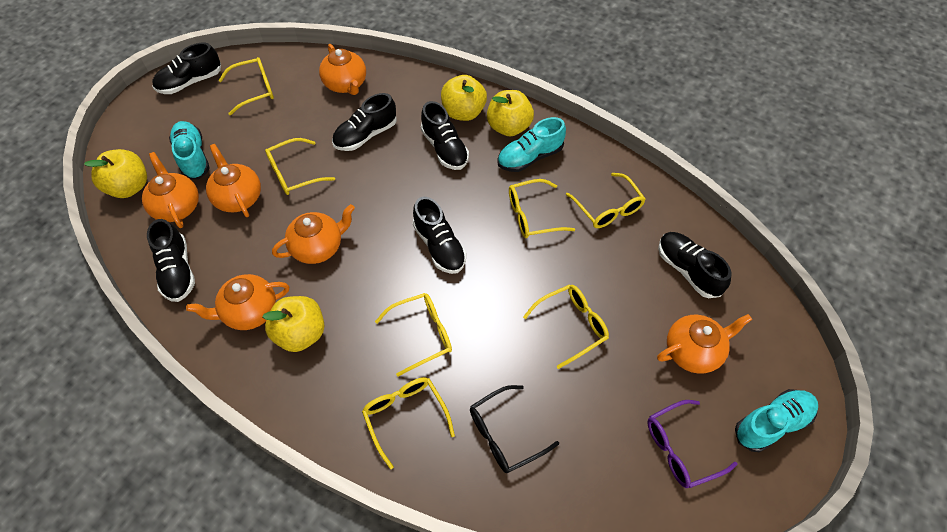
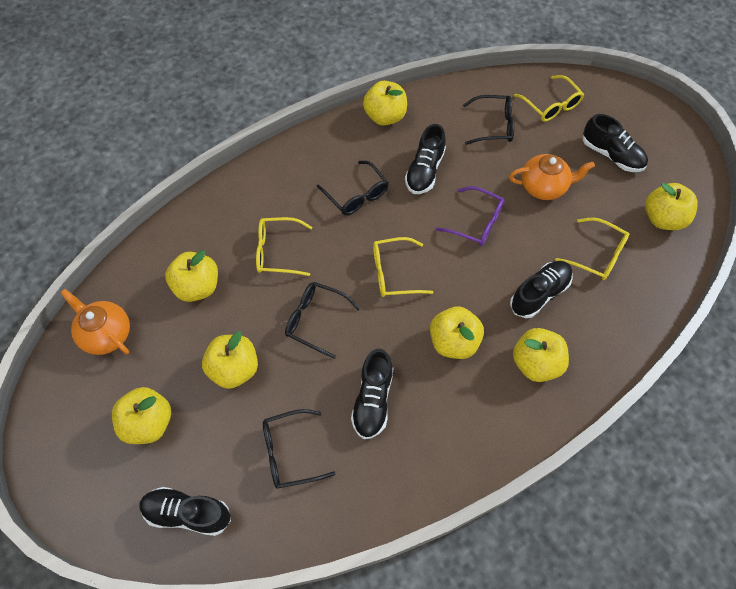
black glasses: 1 -> 4
black shoe: 6 -> 5
orange teapot: 6 -> 2
turquoise shoe: 3 -> 0
yellow apple: 4 -> 7
yellow glasses: 7 -> 4

